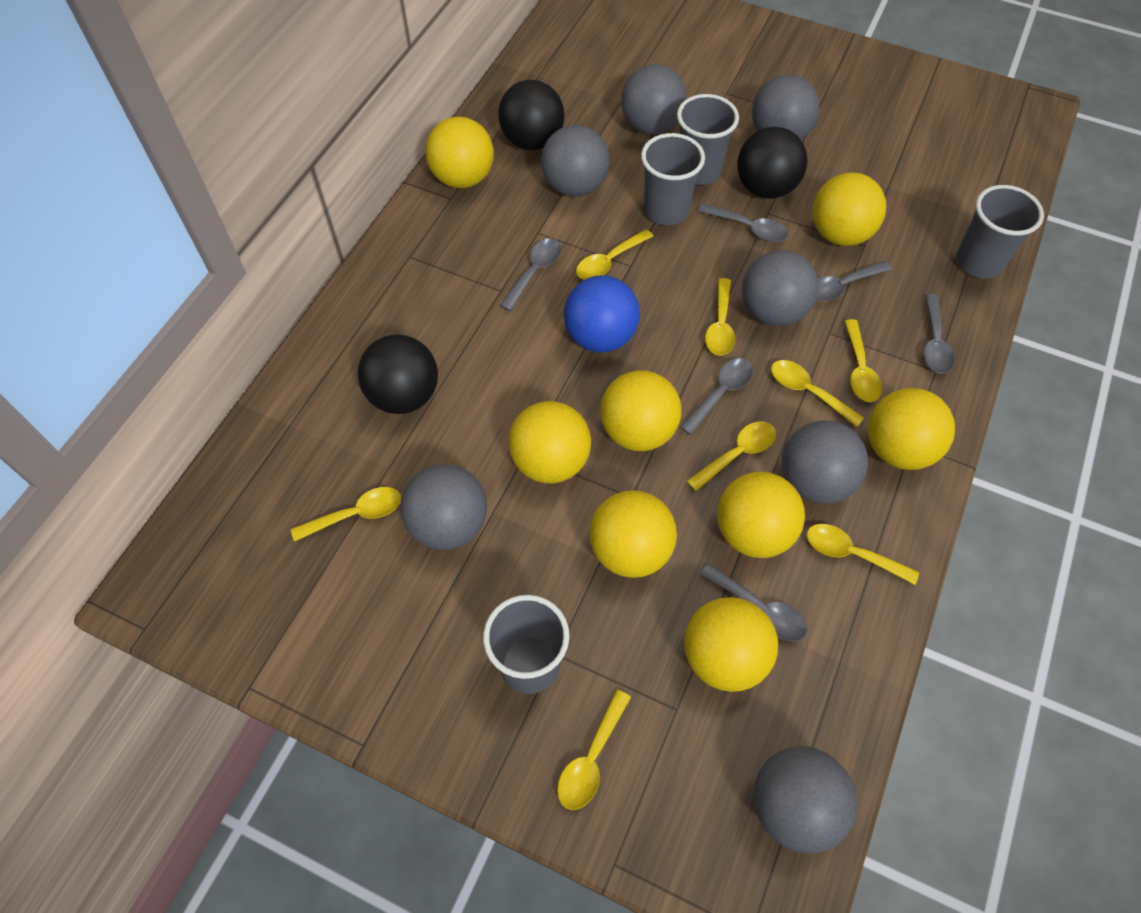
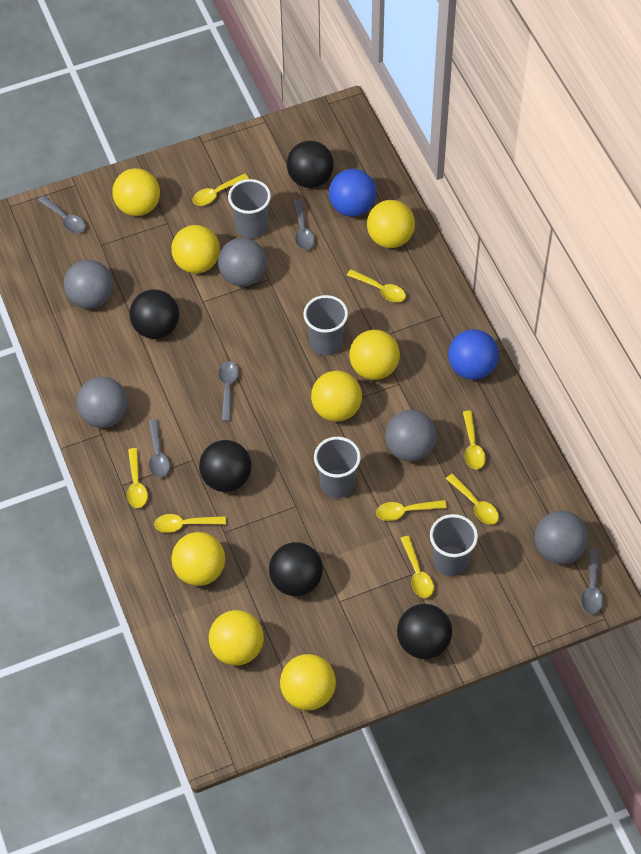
black ball: 3 -> 5
blue ball: 1 -> 2
grey ball: 7 -> 5
grey spoon: 6 -> 5

